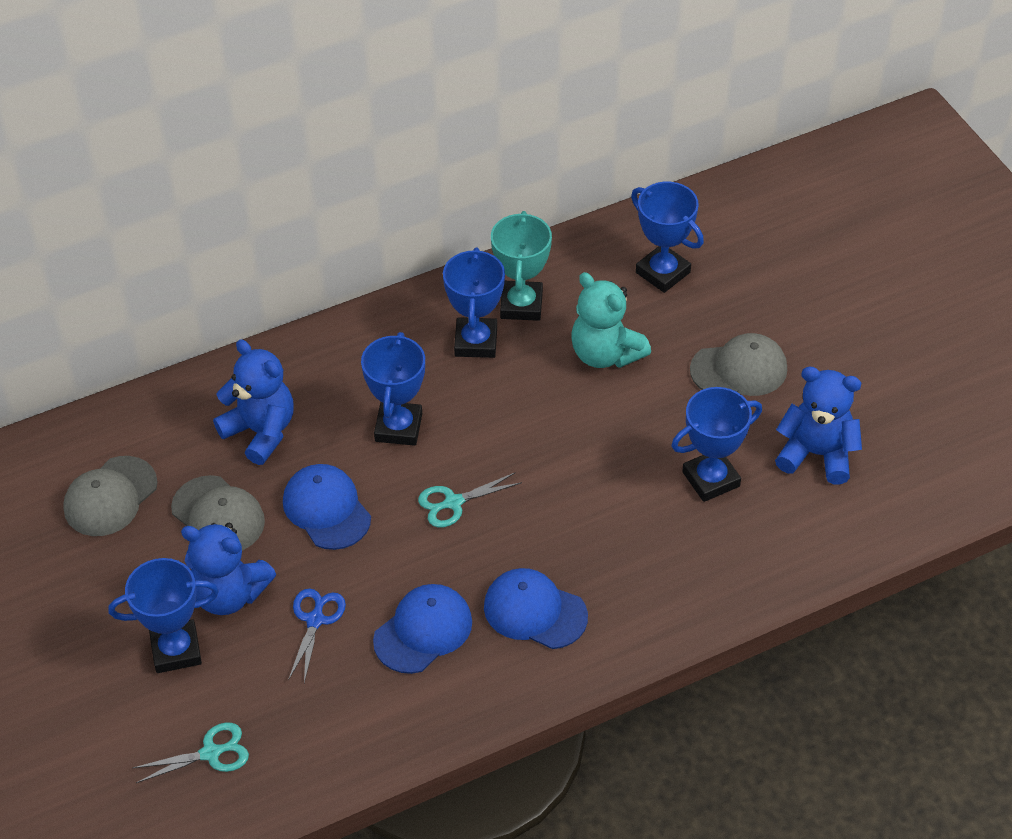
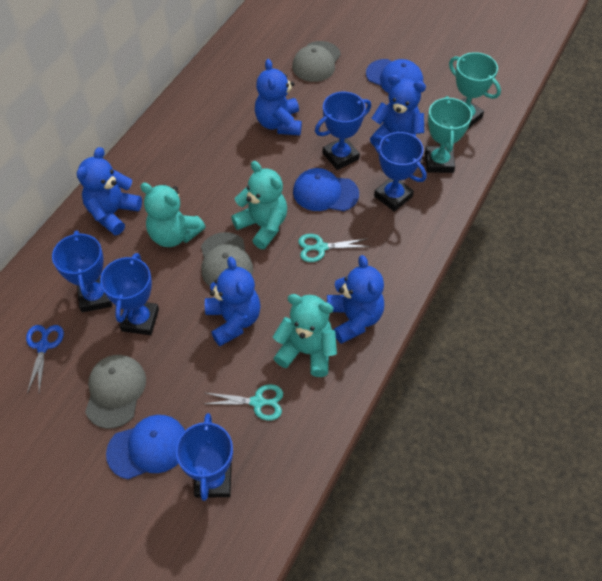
blue teddy bear: 3 -> 5
turquoise teddy bear: 1 -> 3
turquoise trophy: 1 -> 2

